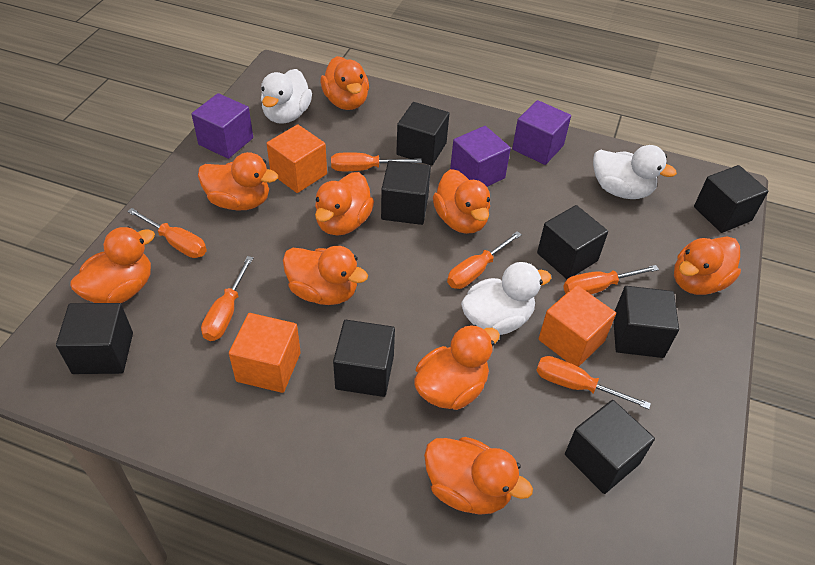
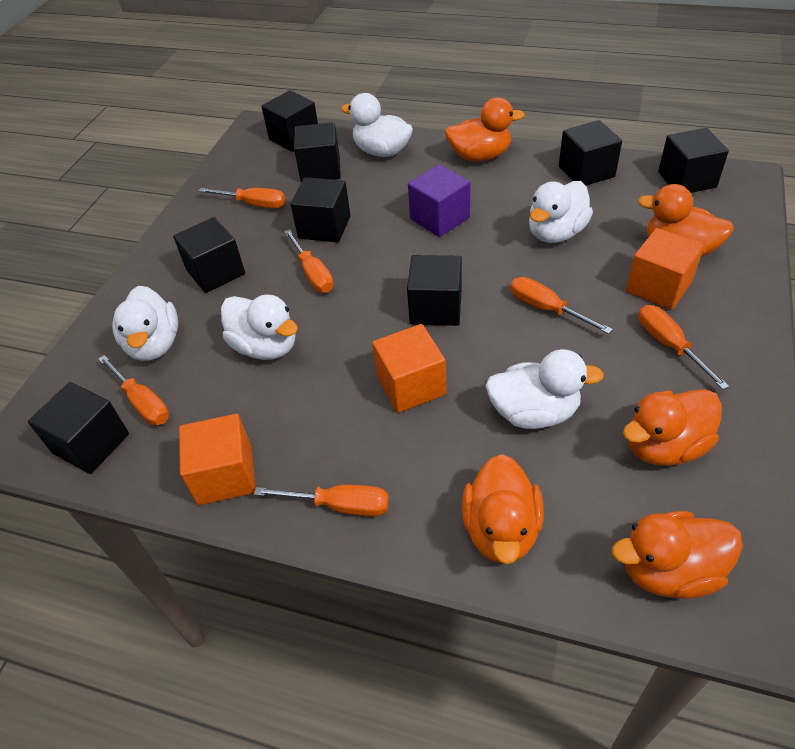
orange duck: 9 -> 5
purple cube: 3 -> 1
white duck: 3 -> 5

